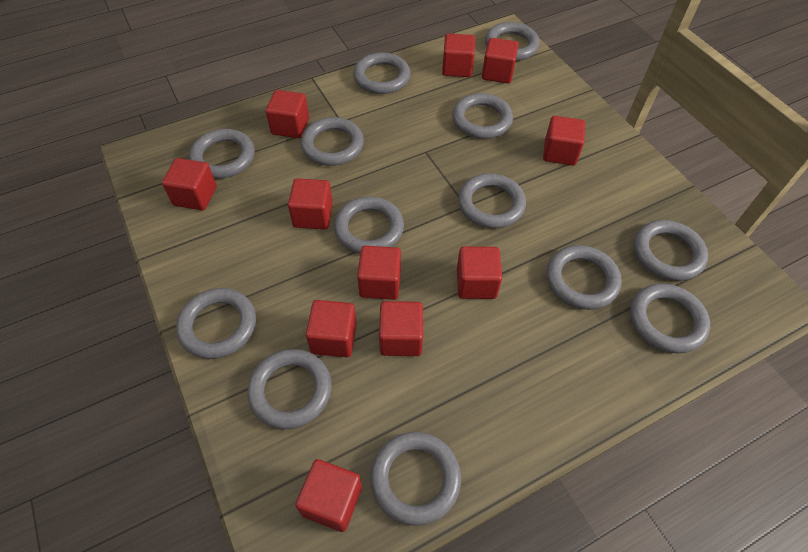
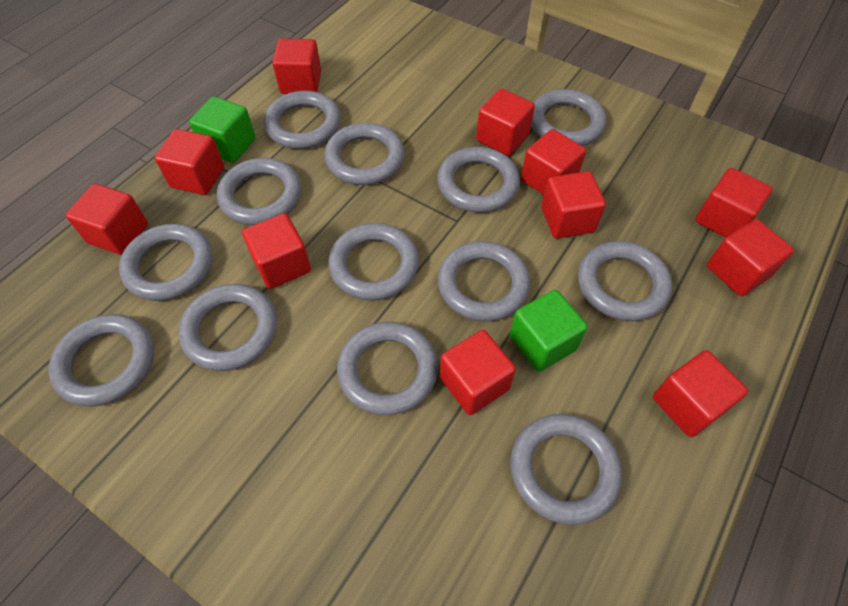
green cube: 0 -> 2

